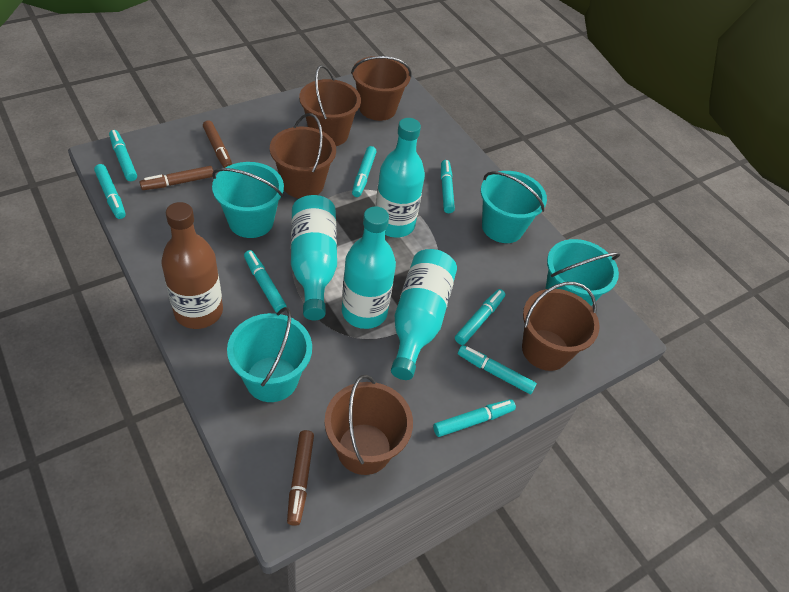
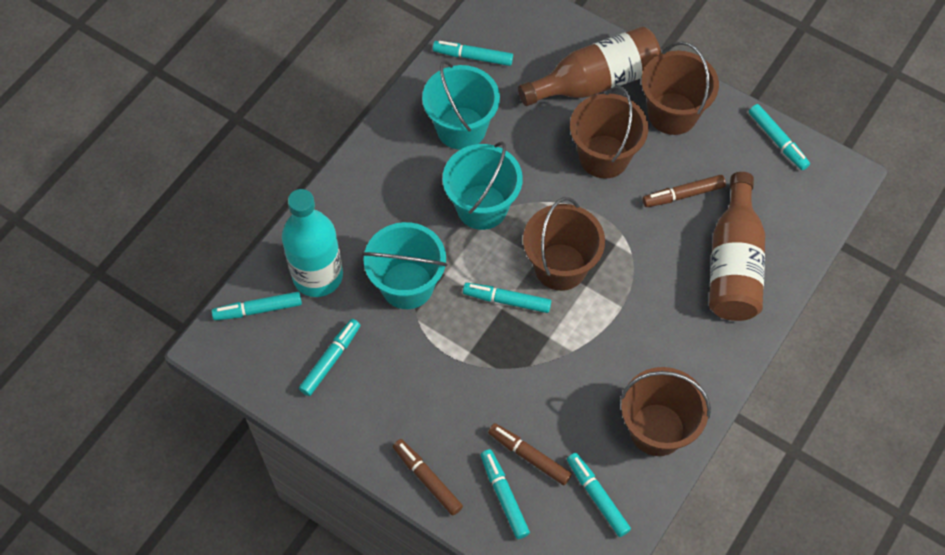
brown bottle: 1 -> 2
brown bucket: 5 -> 4
turquoise bottle: 4 -> 1
turquoise bucket: 4 -> 3
turquoise marker: 8 -> 7

